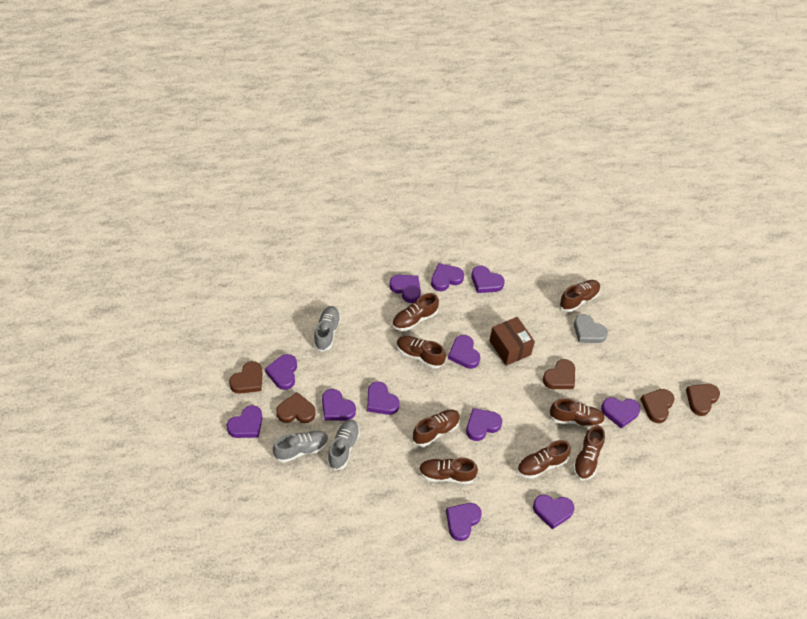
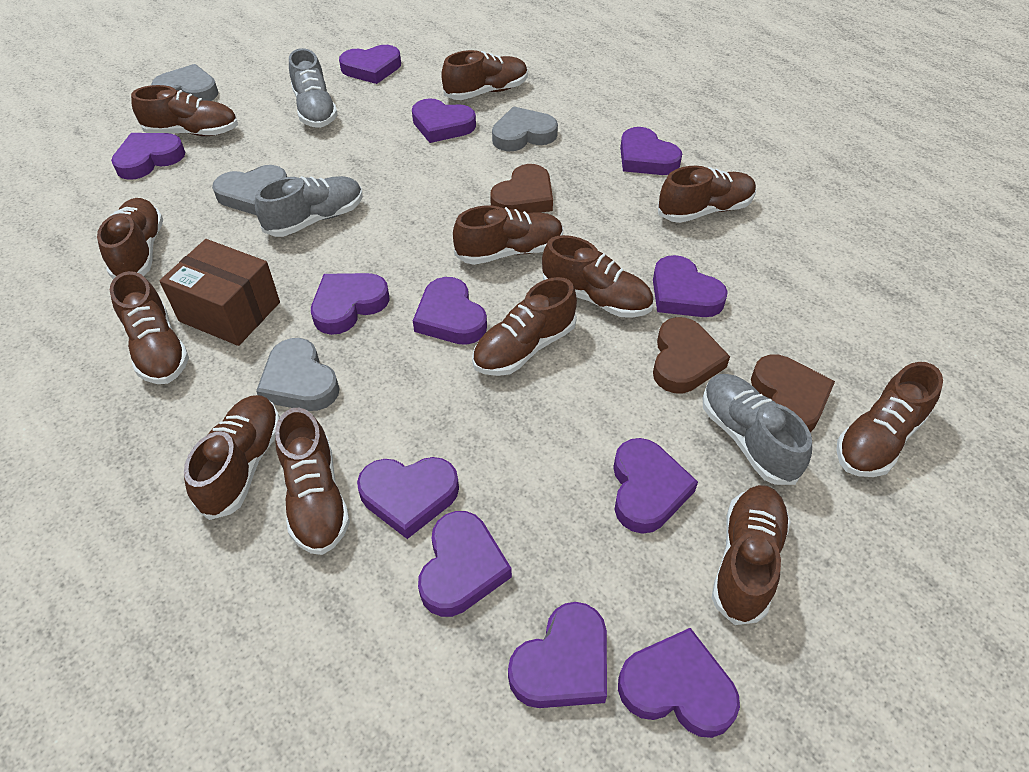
brown heart: 5 -> 3
brown shoe: 8 -> 12
grey heart: 1 -> 4

